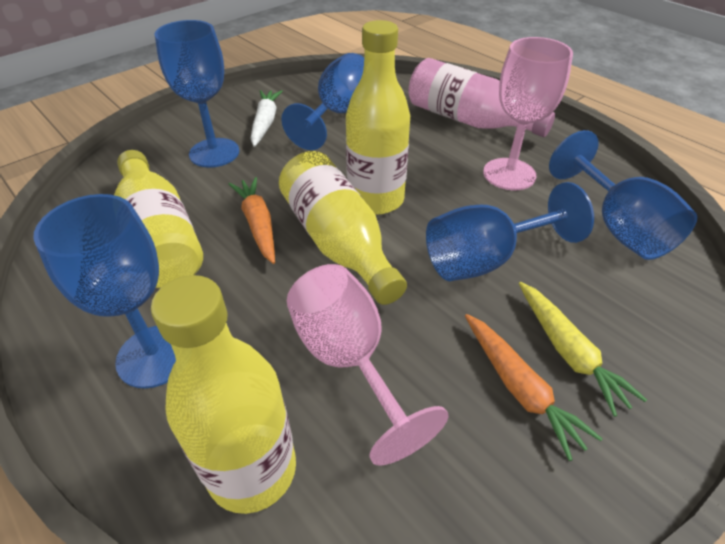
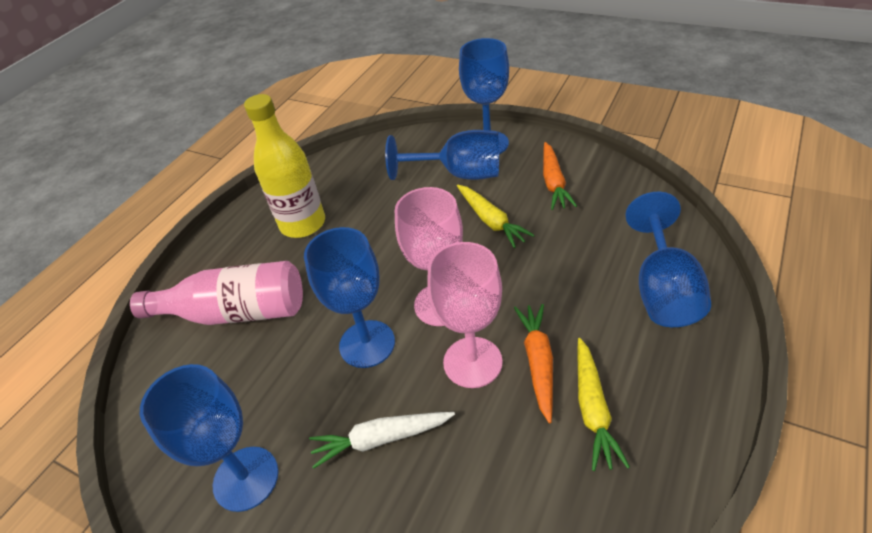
yellow bottle: 4 -> 1
yellow carrot: 1 -> 2

